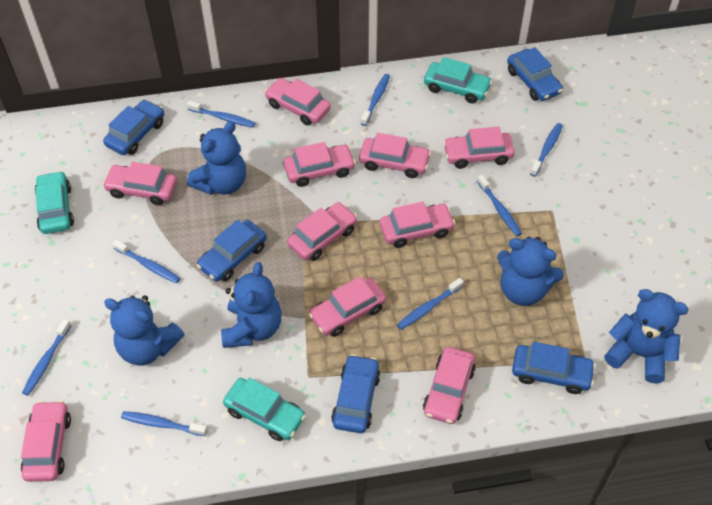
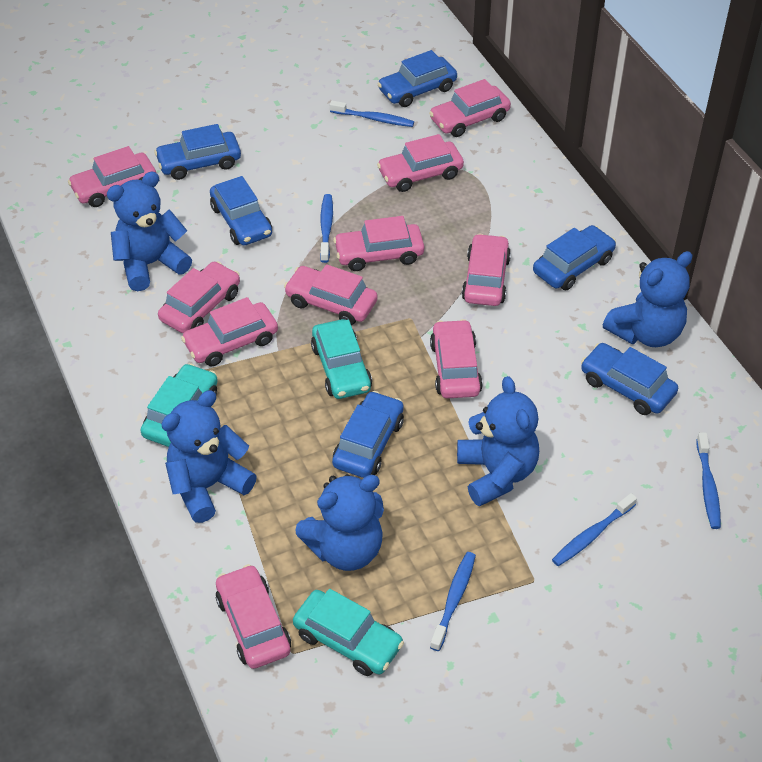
blue car: 5 -> 6
blue toothbrush: 8 -> 5

